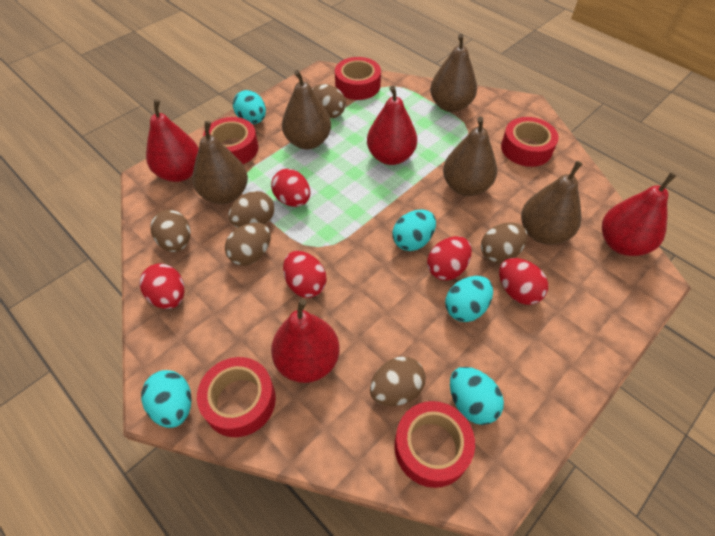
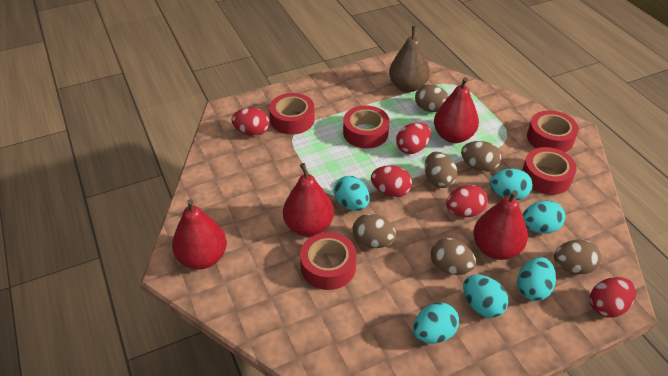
brown pear: 5 -> 1
turquoise egg: 5 -> 6

